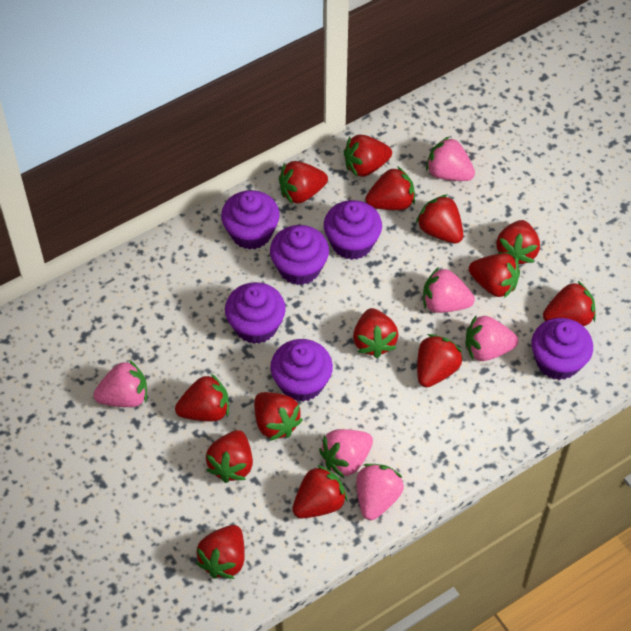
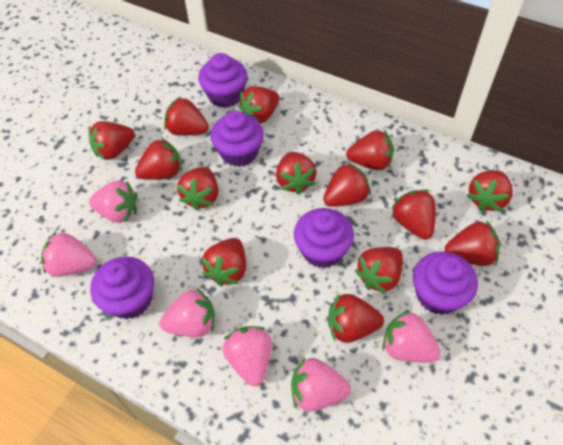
purple cupcake: 6 -> 5

